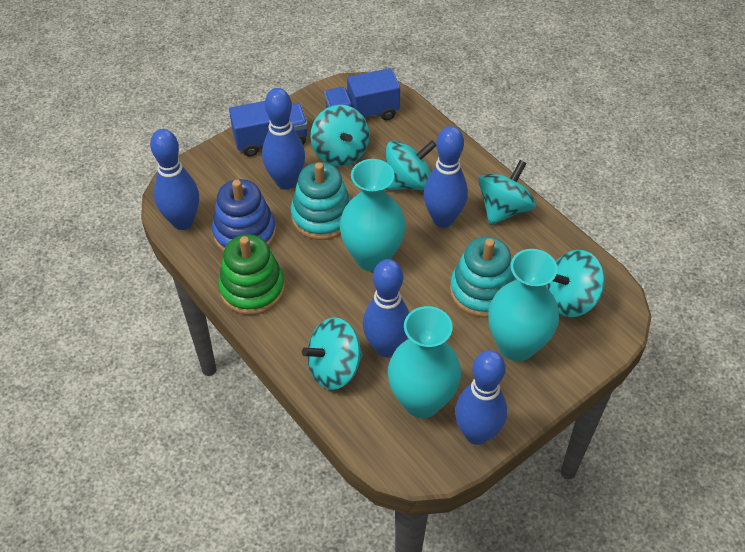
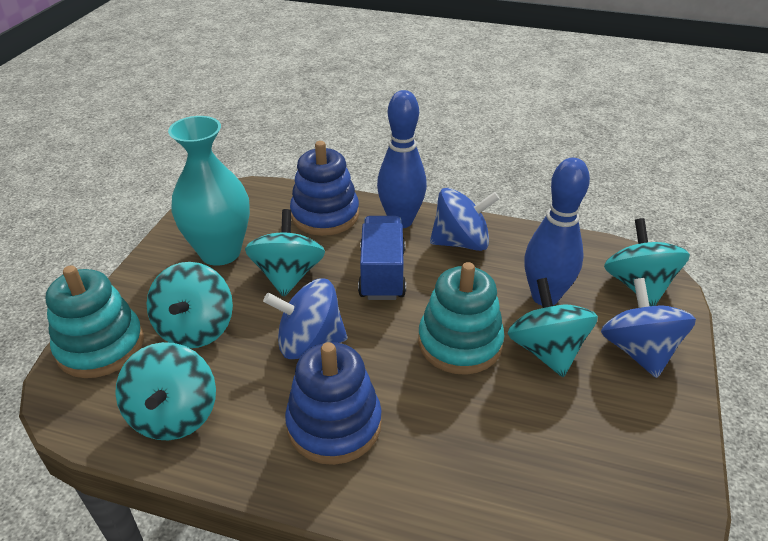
blue bowling pin: 5 -> 2
blue spinning top: 0 -> 3
blue stacking toy: 1 -> 2
blue truck: 2 -> 1
green stacking toy: 1 -> 0
turquoise vase: 3 -> 1

